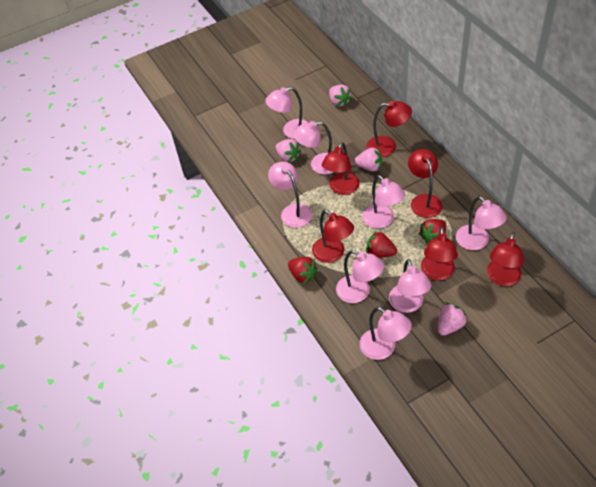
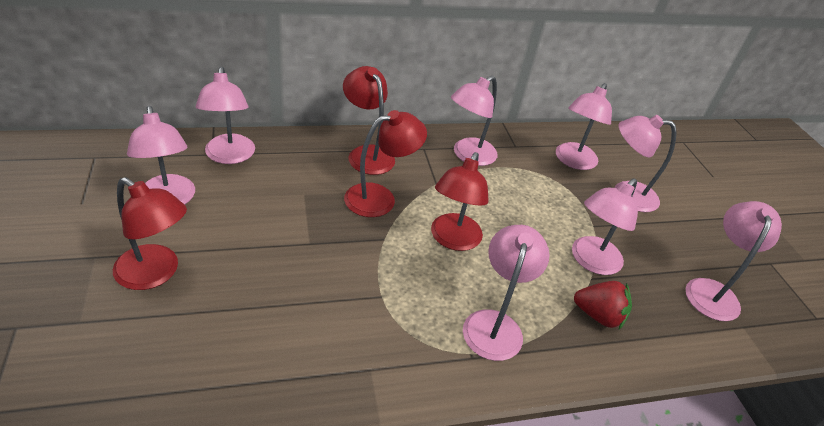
pink strawberry: 4 -> 0
red lamp: 6 -> 4
red strawberry: 3 -> 1

